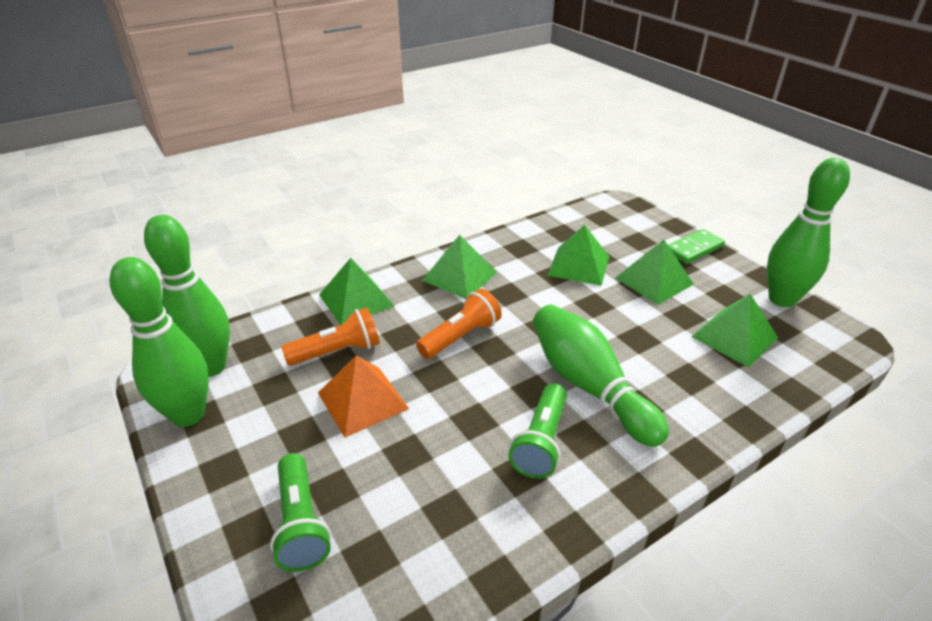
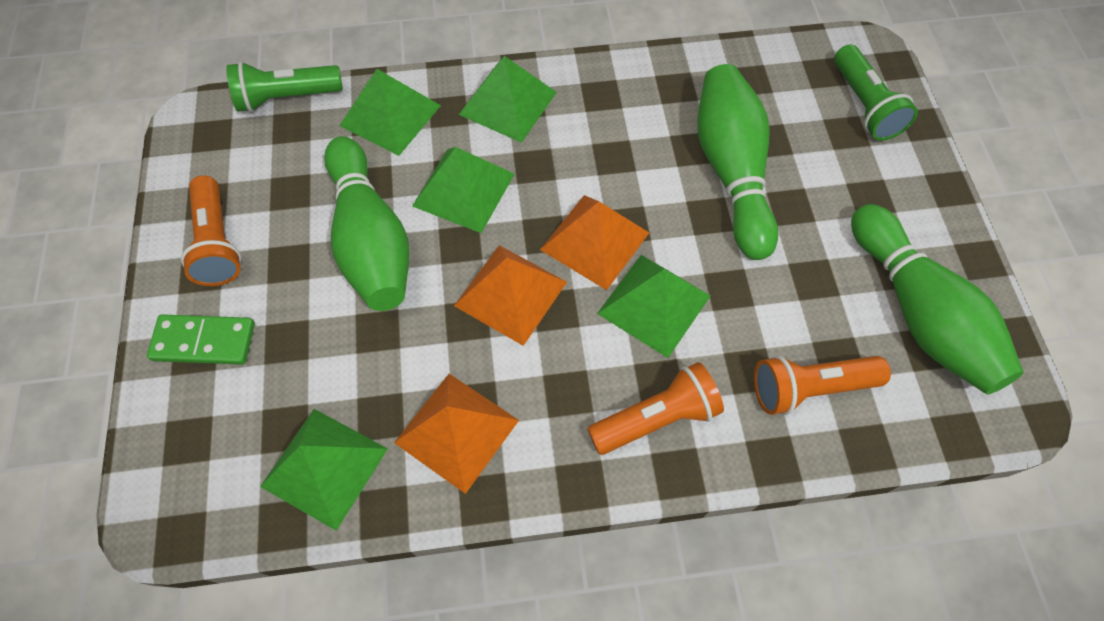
green bowling pin: 4 -> 3
orange flashlight: 2 -> 3
orange pyramid: 1 -> 3

